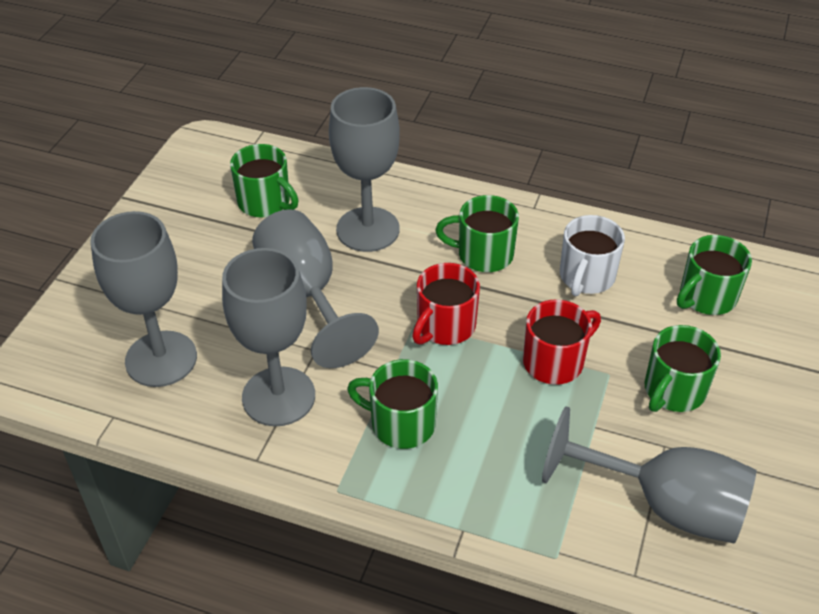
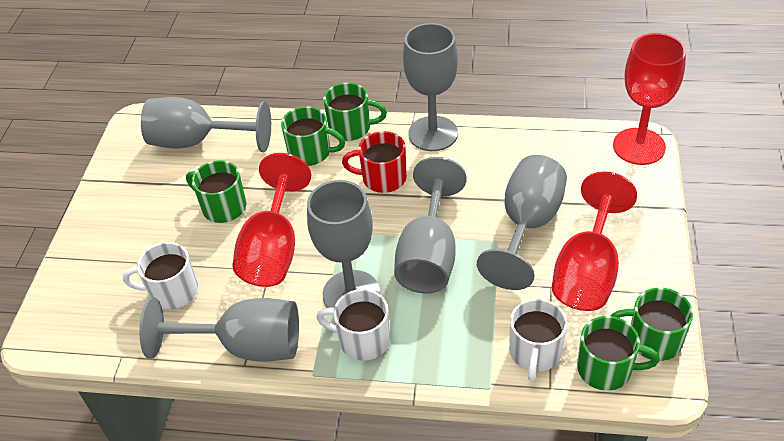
grey goblet: 5 -> 6
red goblet: 0 -> 3
red mug: 2 -> 1
white mug: 1 -> 3

